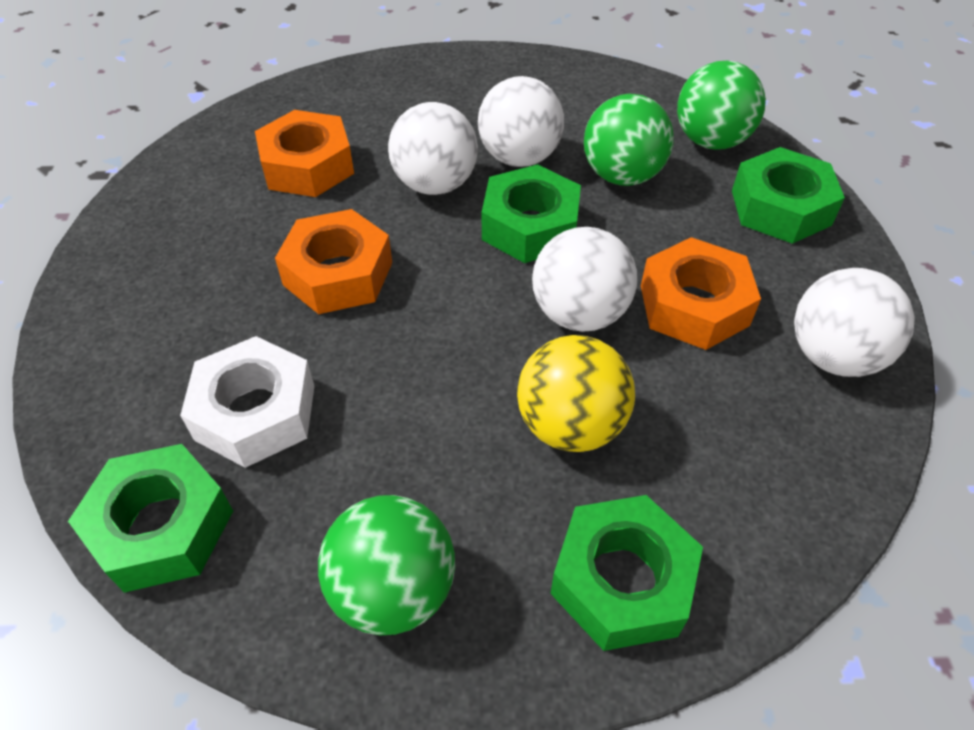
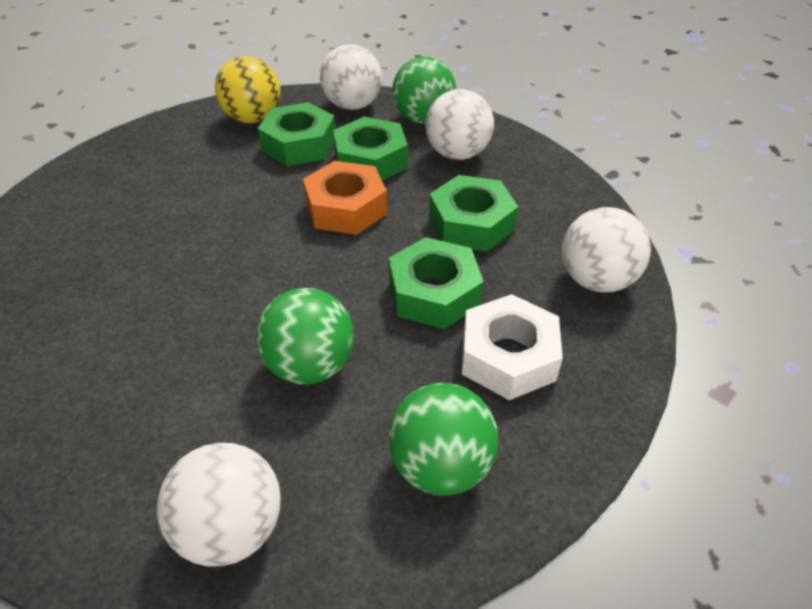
orange nut: 3 -> 1

